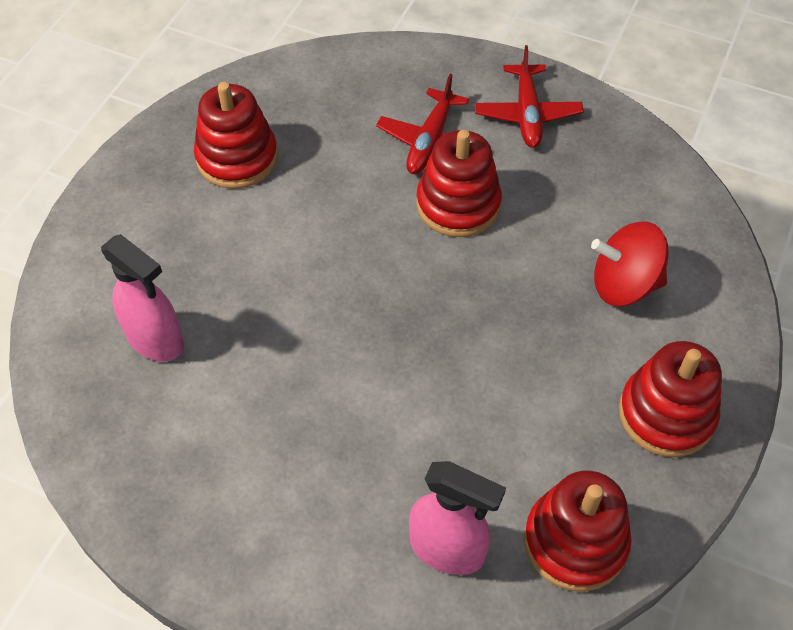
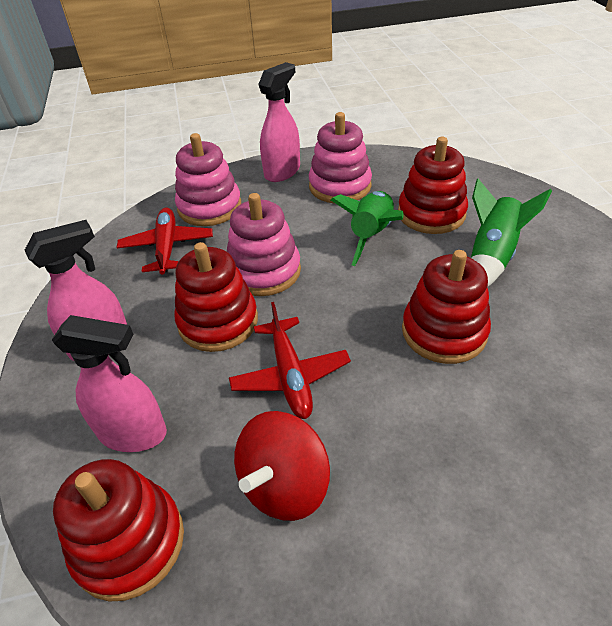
green rocket: 0 -> 2
pink spray bottle: 2 -> 3
pink stacking toy: 0 -> 3

